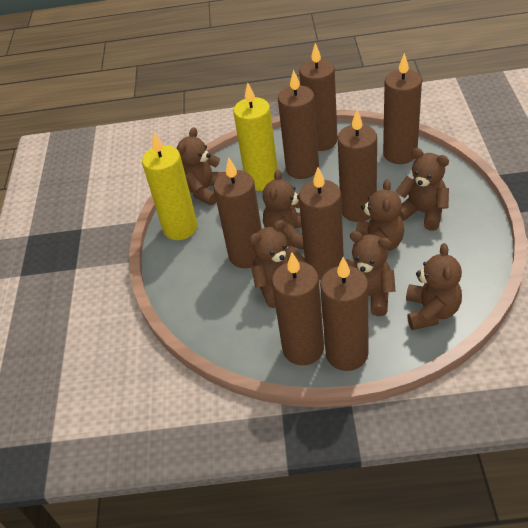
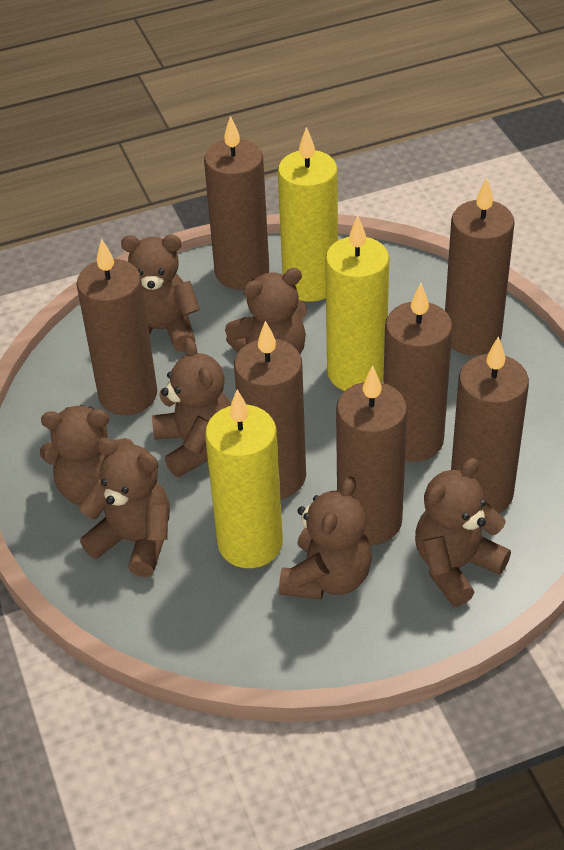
brown candle: 8 -> 7
yellow candle: 2 -> 3

